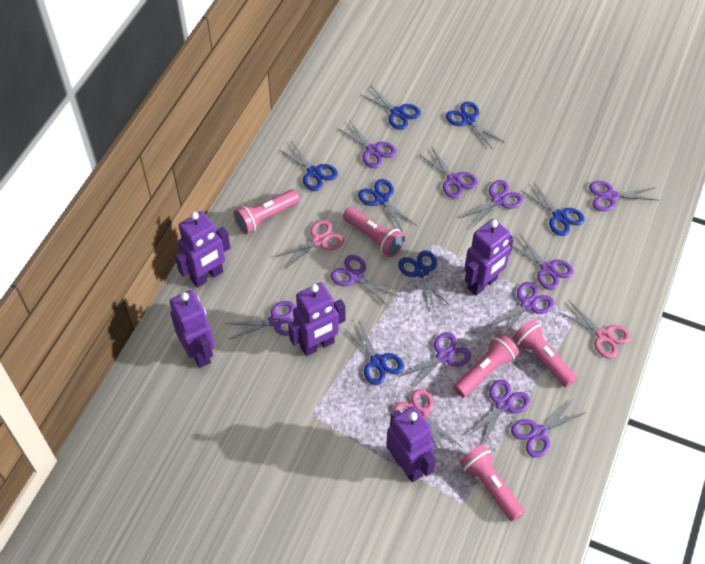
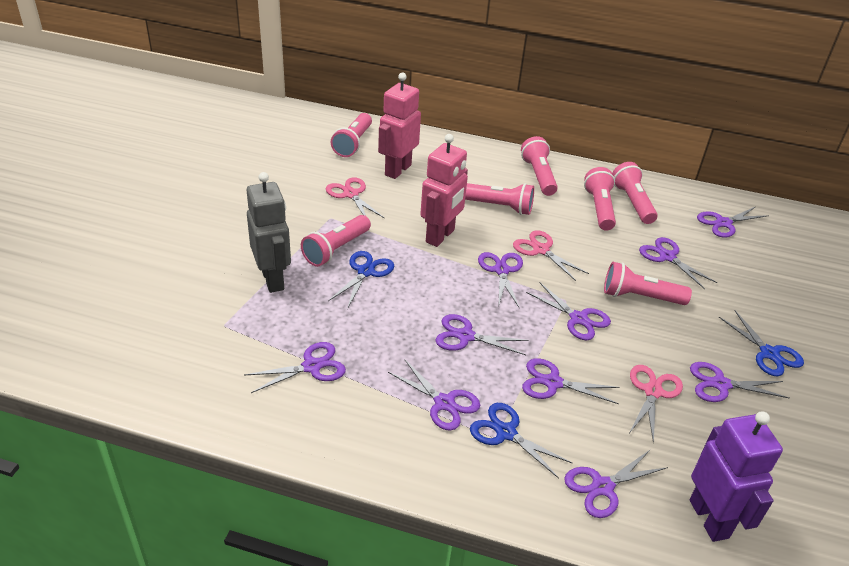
blue scissors: 7 -> 3
grey robot: 0 -> 1
pink flashlight: 5 -> 7
pink robot: 0 -> 2
purple robot: 5 -> 1
purple scissors: 11 -> 10

